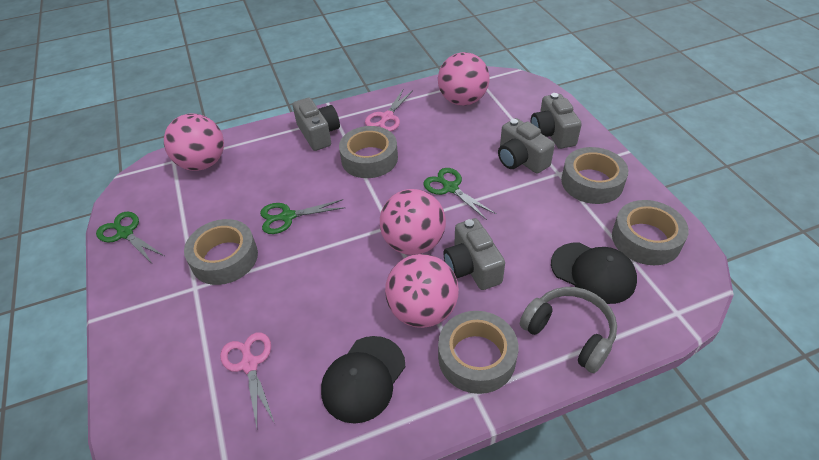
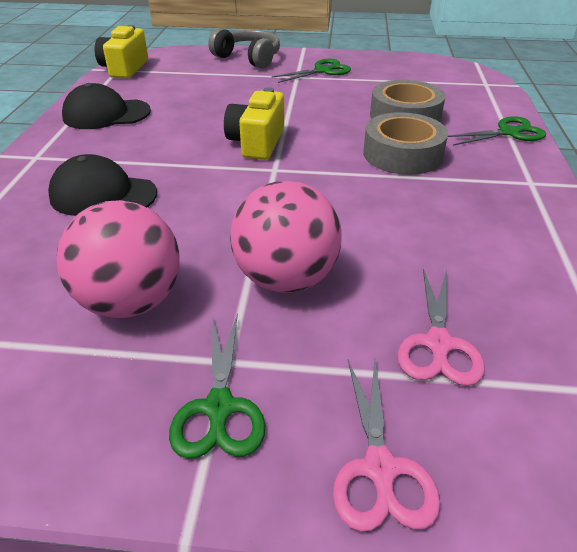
grey camera: 4 -> 0
grey tape: 5 -> 2
pink ball: 4 -> 2
yellow camera: 0 -> 2

